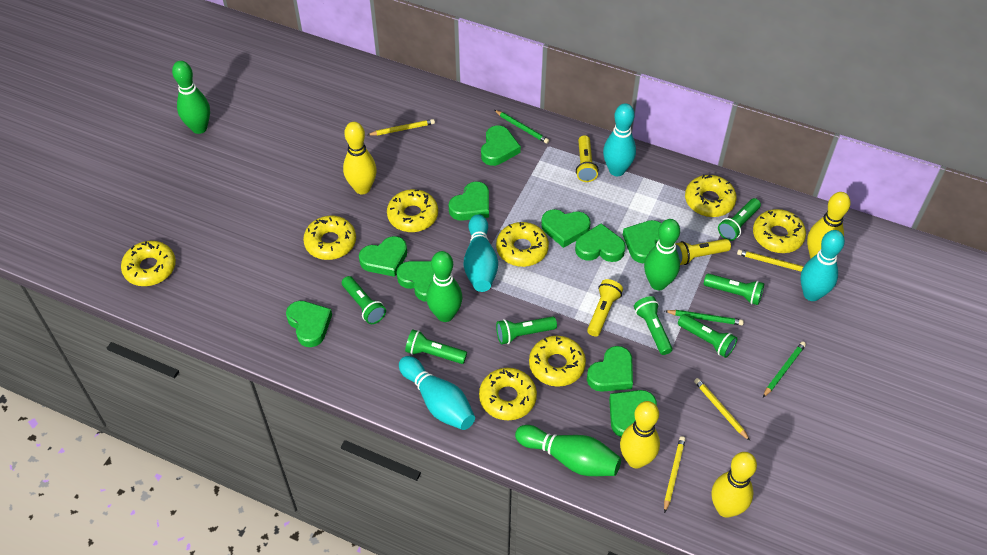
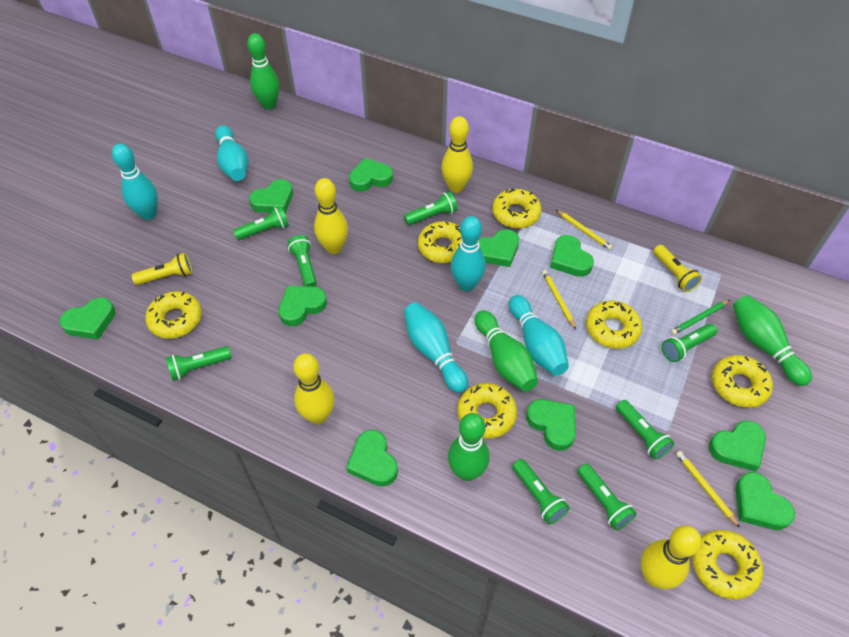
green flashlight: 7 -> 8
green pencil: 3 -> 1
turquoise bowling pin: 4 -> 5
yellow donut: 8 -> 7
yellow flashlight: 3 -> 2
yellow pencil: 4 -> 3

